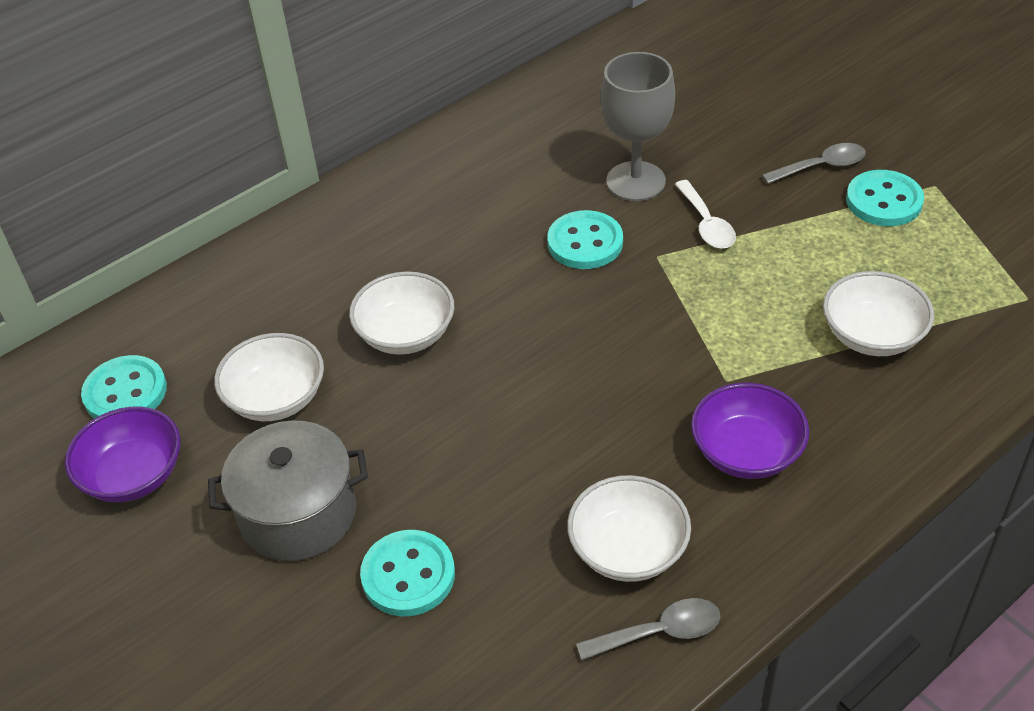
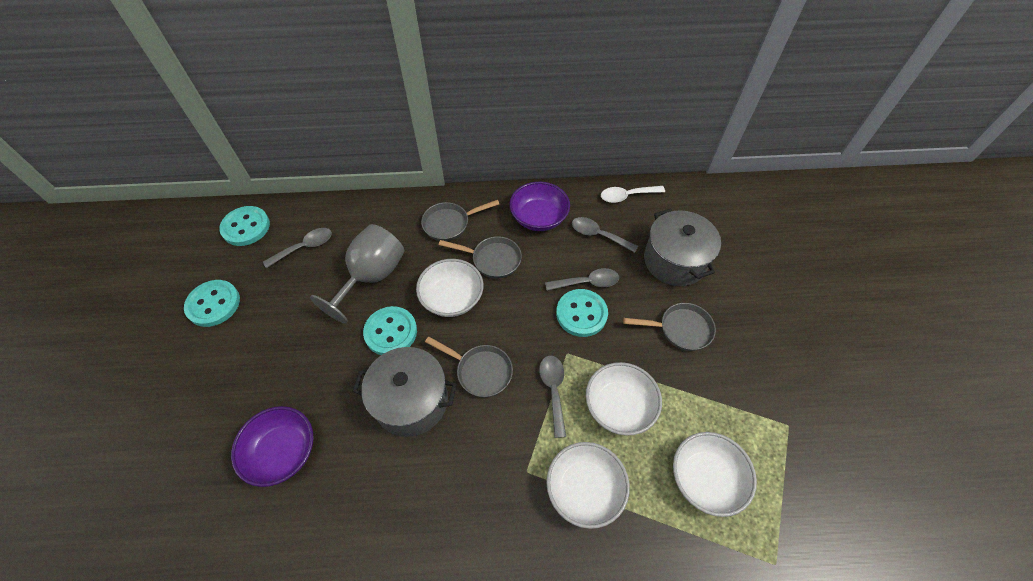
grey pan: 0 -> 4
grey pot: 1 -> 2
grey spoon: 2 -> 4

